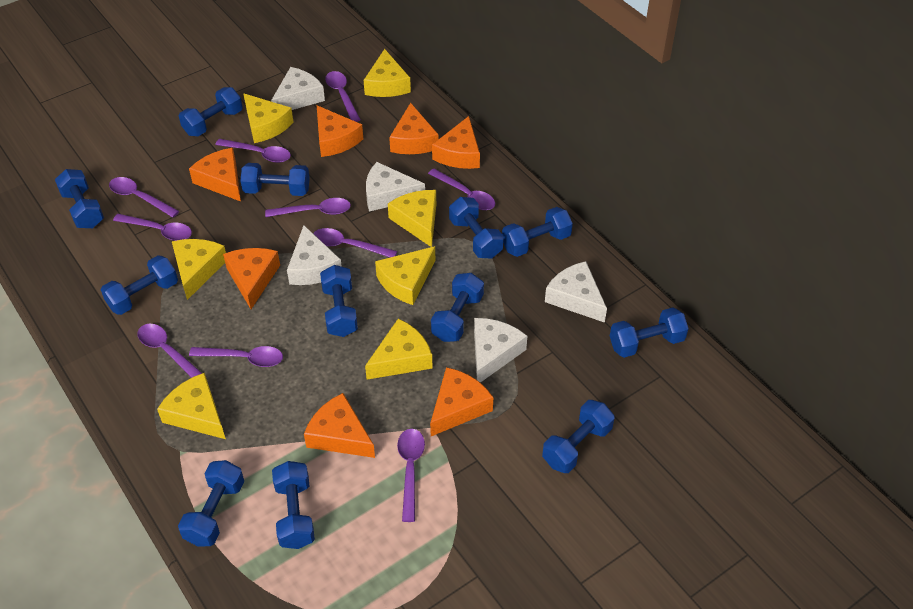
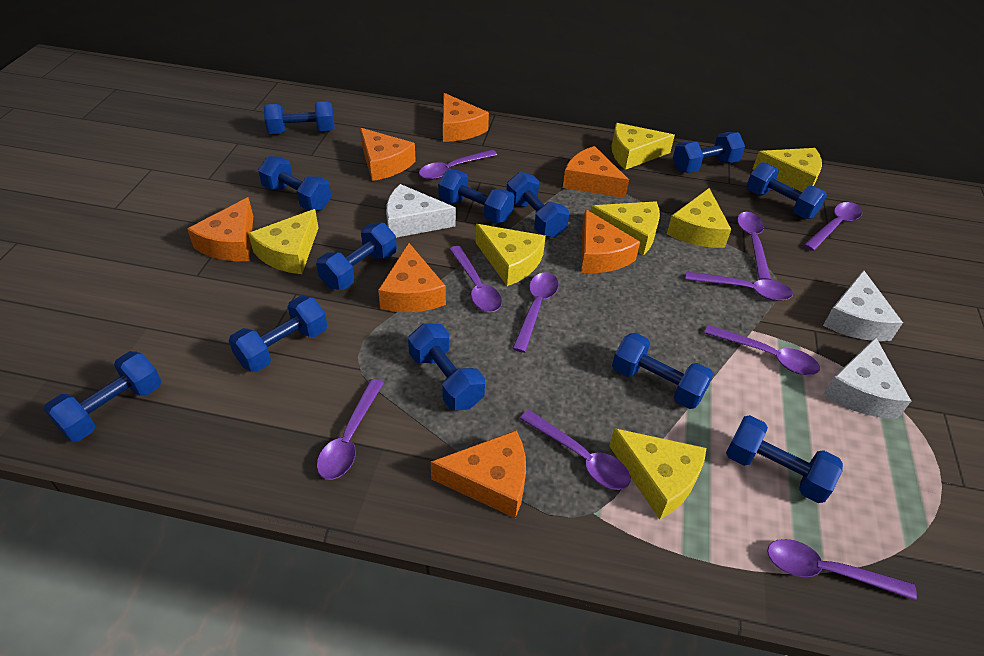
white cheese: 5 -> 3

